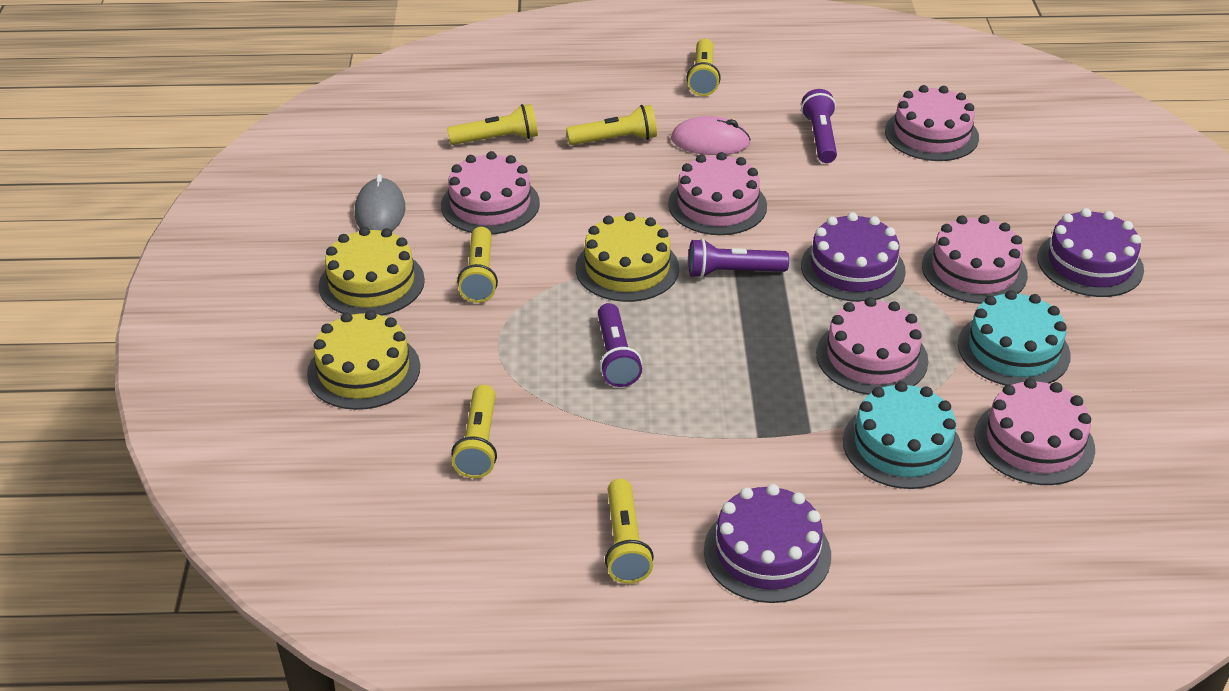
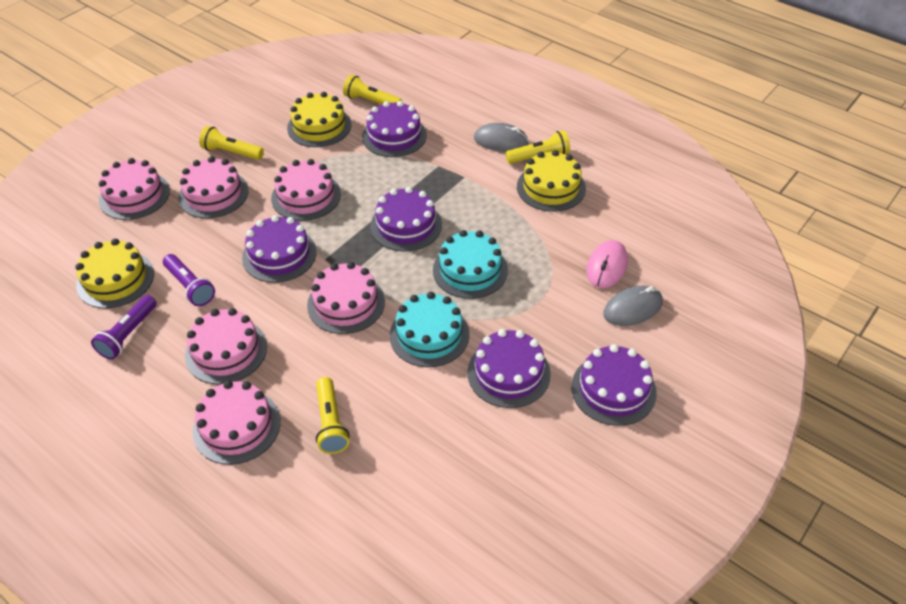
grey mouse: 1 -> 2
purple cake: 3 -> 5
purple flashlight: 3 -> 2
yellow flashlight: 6 -> 4

